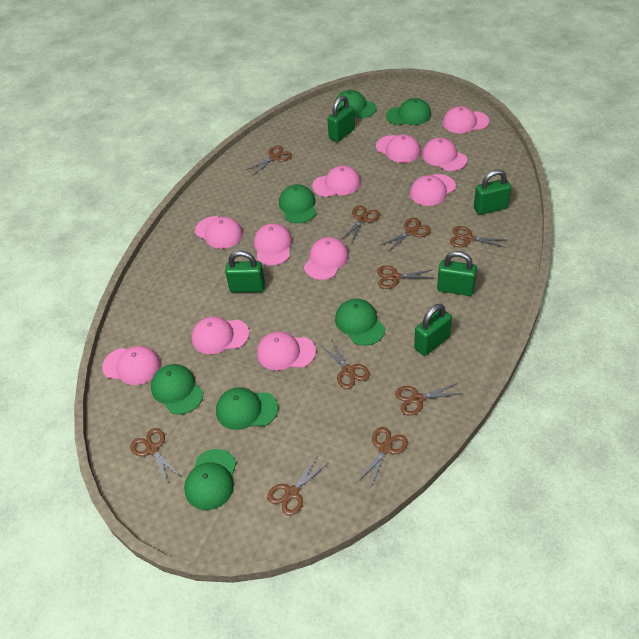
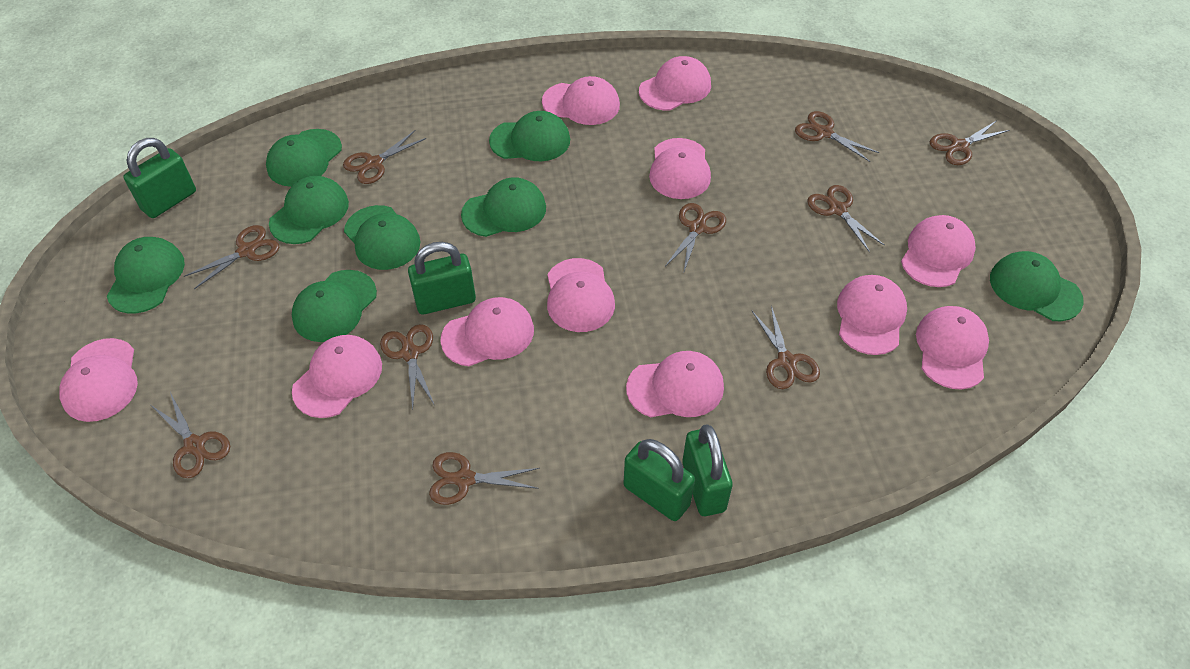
green cap: 7 -> 8
green padlock: 5 -> 4

